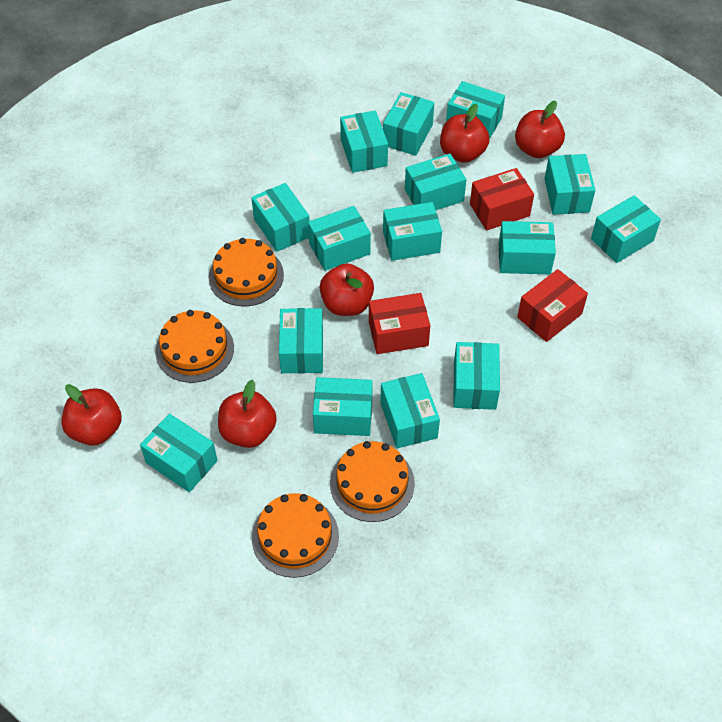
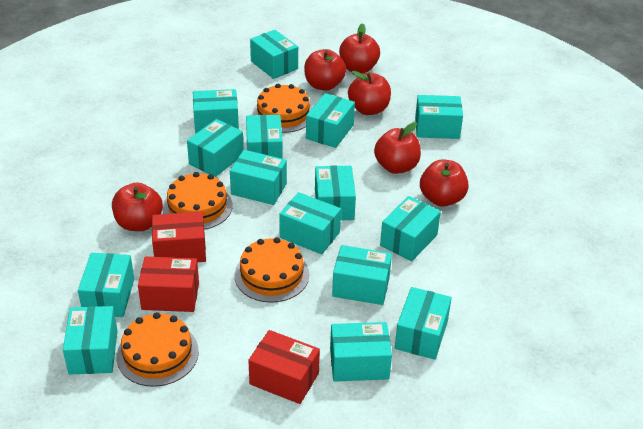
red apple: 5 -> 6

